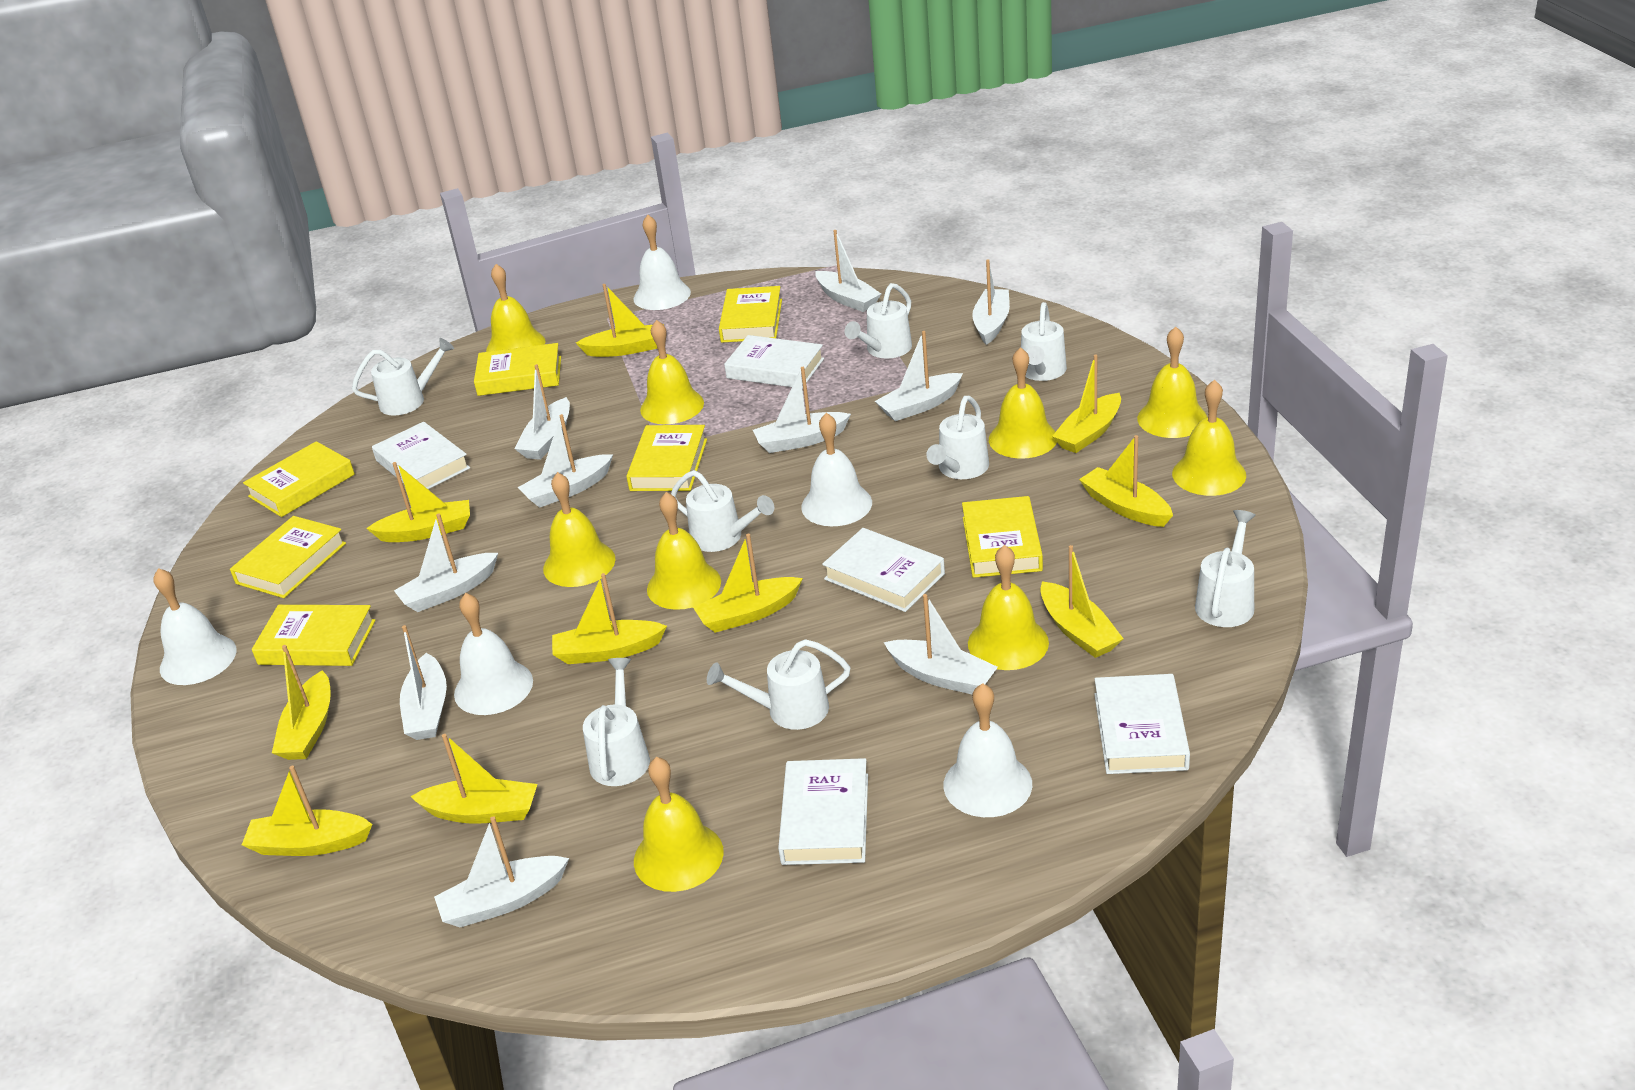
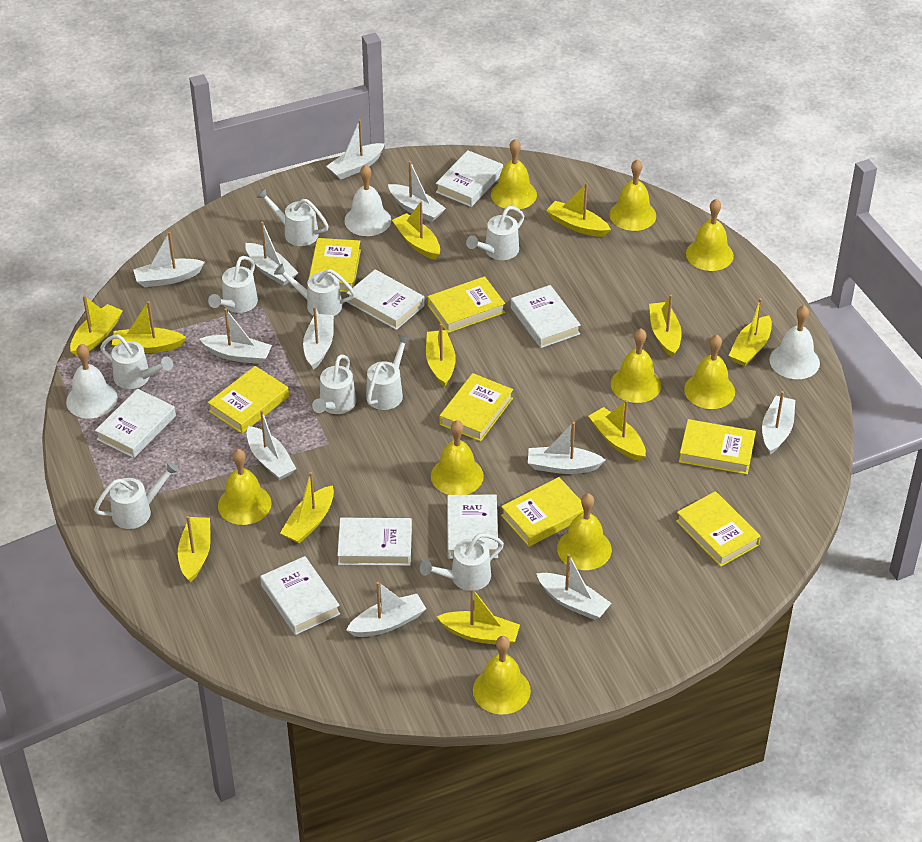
white bell: 5 -> 3
white boat: 10 -> 11
white book: 5 -> 7
white watering can: 8 -> 9
yellow boat: 10 -> 11

